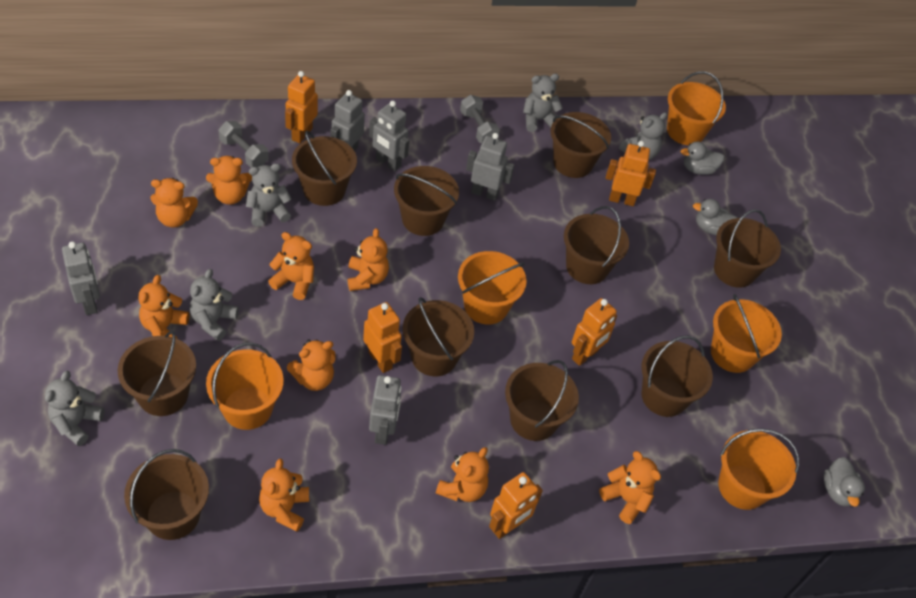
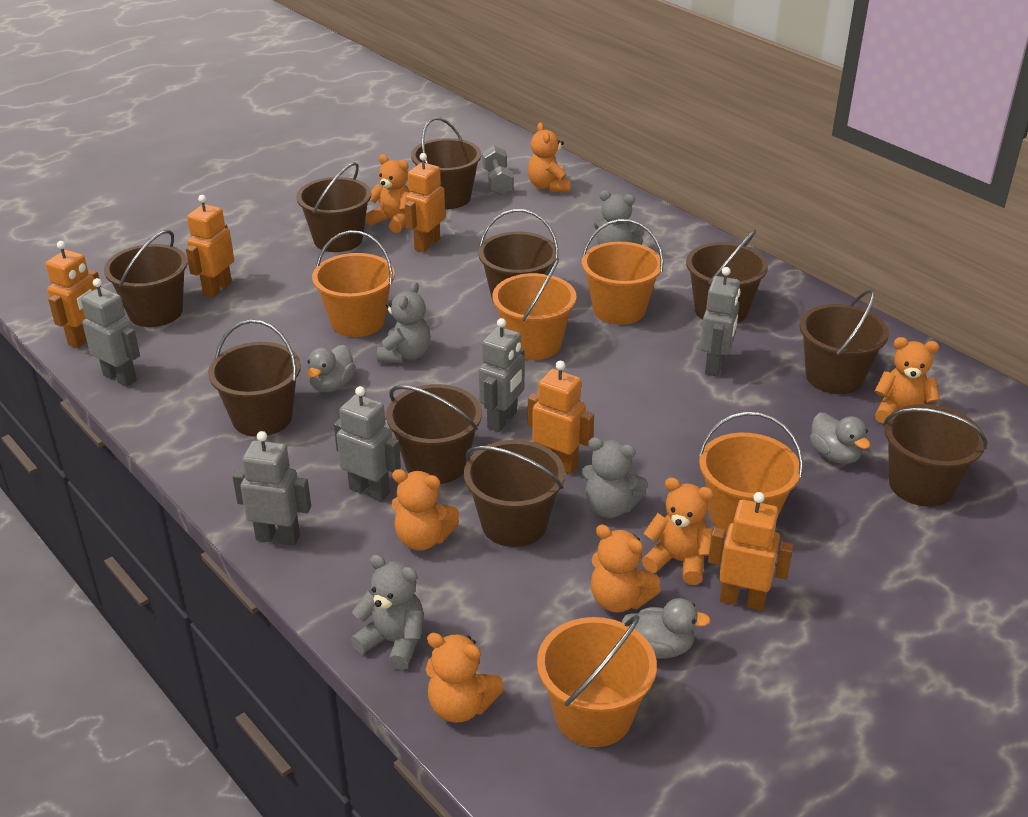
grey dumbbell: 2 -> 1
grey teddy bear: 5 -> 4
orange teddy bear: 9 -> 7

